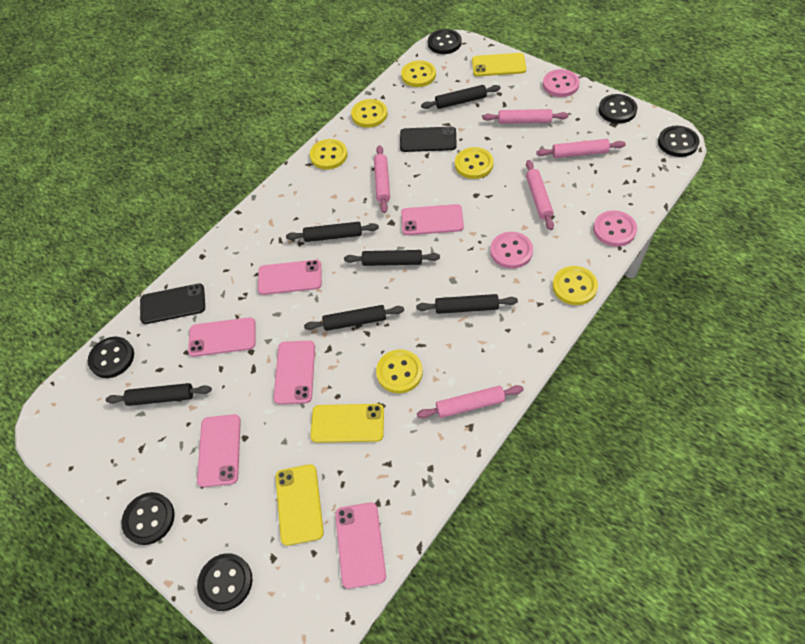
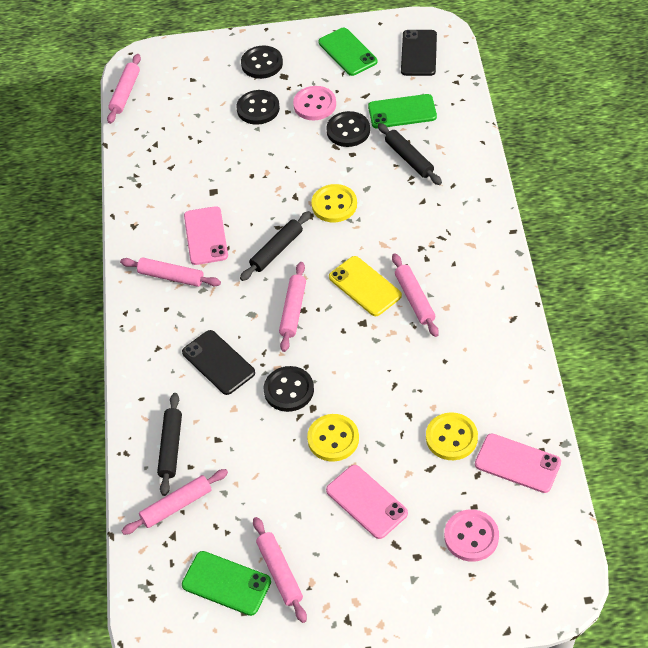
black button: 6 -> 4
black rolling pin: 6 -> 3
green phone: 0 -> 3
pink button: 3 -> 2
pink phone: 6 -> 3
pink rolling pin: 5 -> 6
yellow button: 6 -> 3
yellow phone: 3 -> 1

